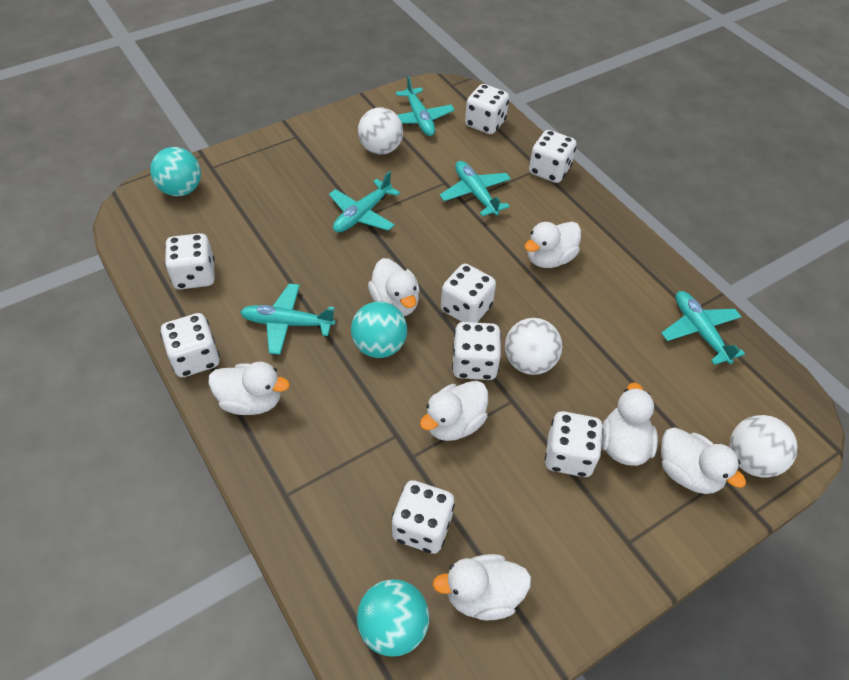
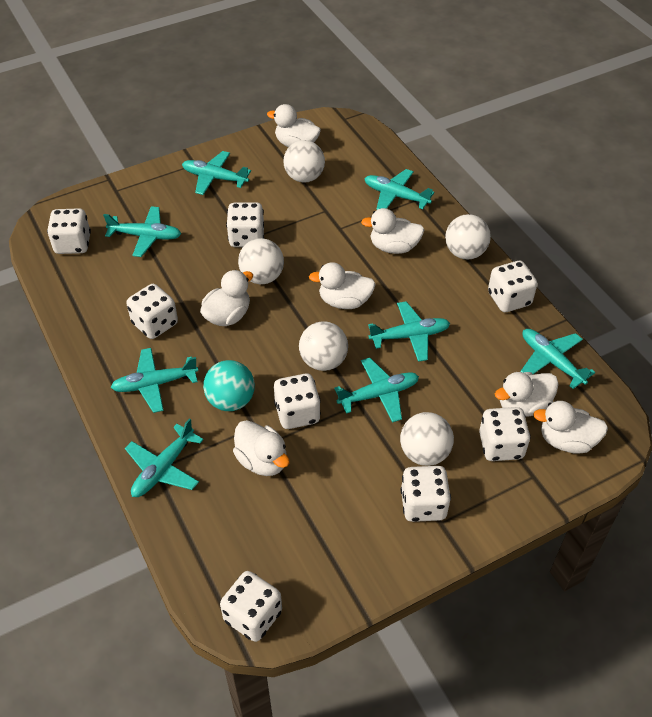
turquoise ball: 3 -> 1
turquoise plane: 5 -> 8
white ball: 3 -> 5

